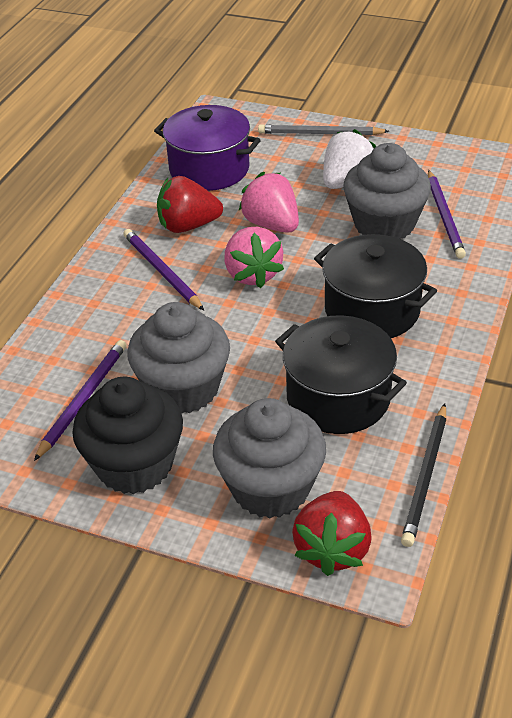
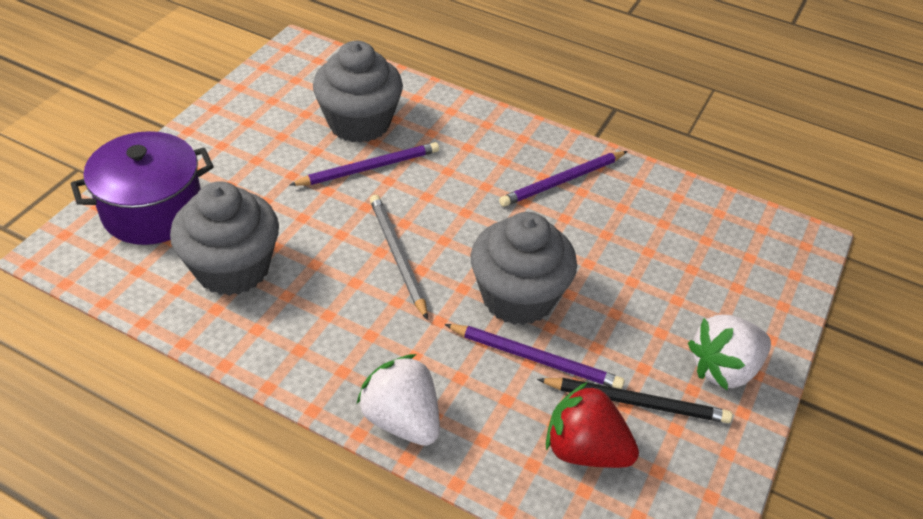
black cupcake: 1 -> 0
black pot: 2 -> 0
pink strawberry: 2 -> 0
red strawberry: 2 -> 1
white strawberry: 1 -> 2

